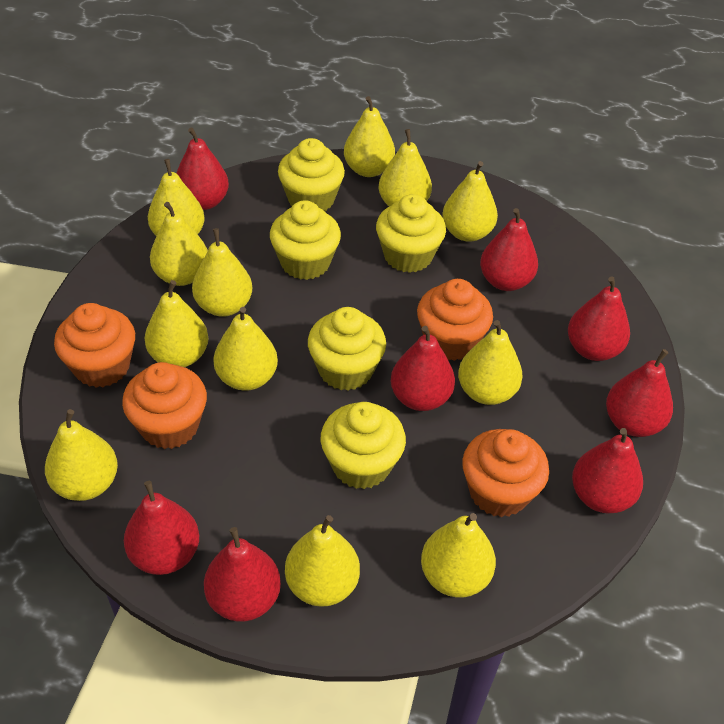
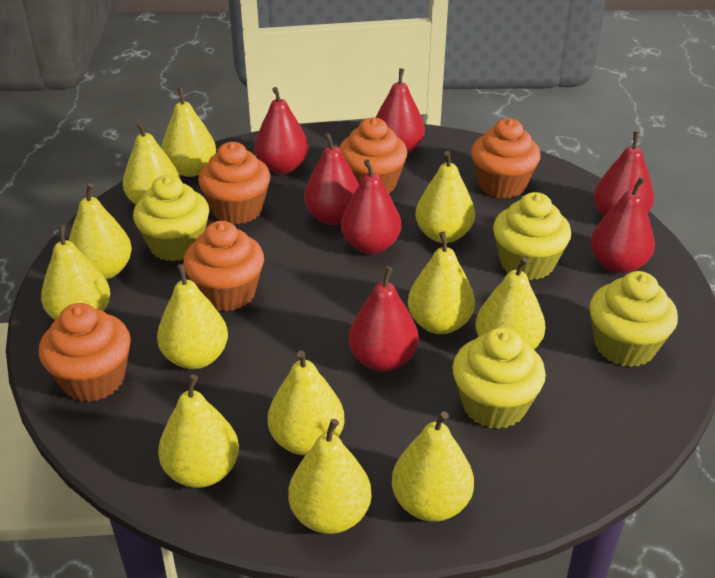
orange cupcake: 4 -> 5
red pear: 8 -> 7
yellow cupcake: 5 -> 4

